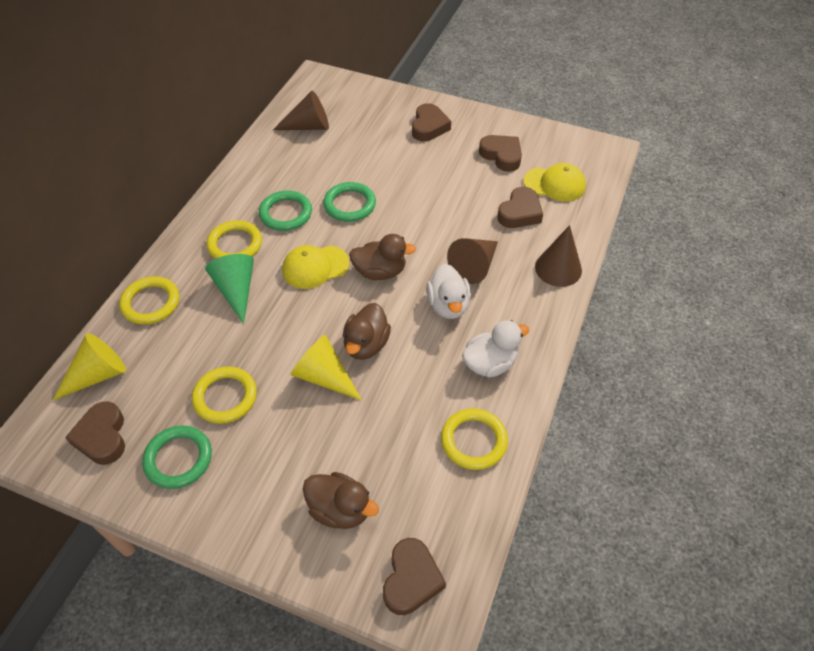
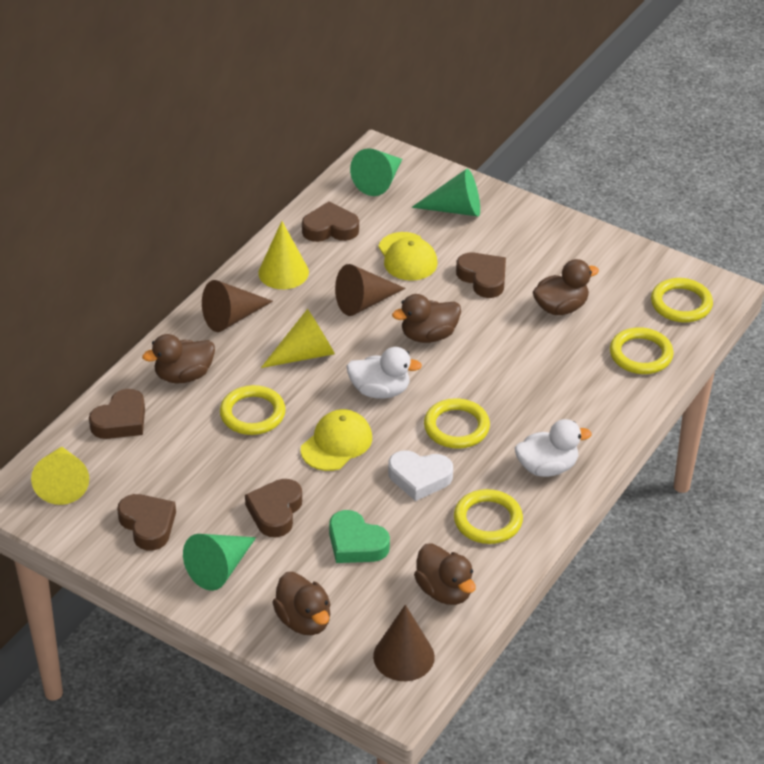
brown duck: 3 -> 5
green cone: 1 -> 3
green heart: 0 -> 1
green ring: 3 -> 0
white heart: 0 -> 1
yellow cone: 2 -> 3
yellow ring: 4 -> 5

